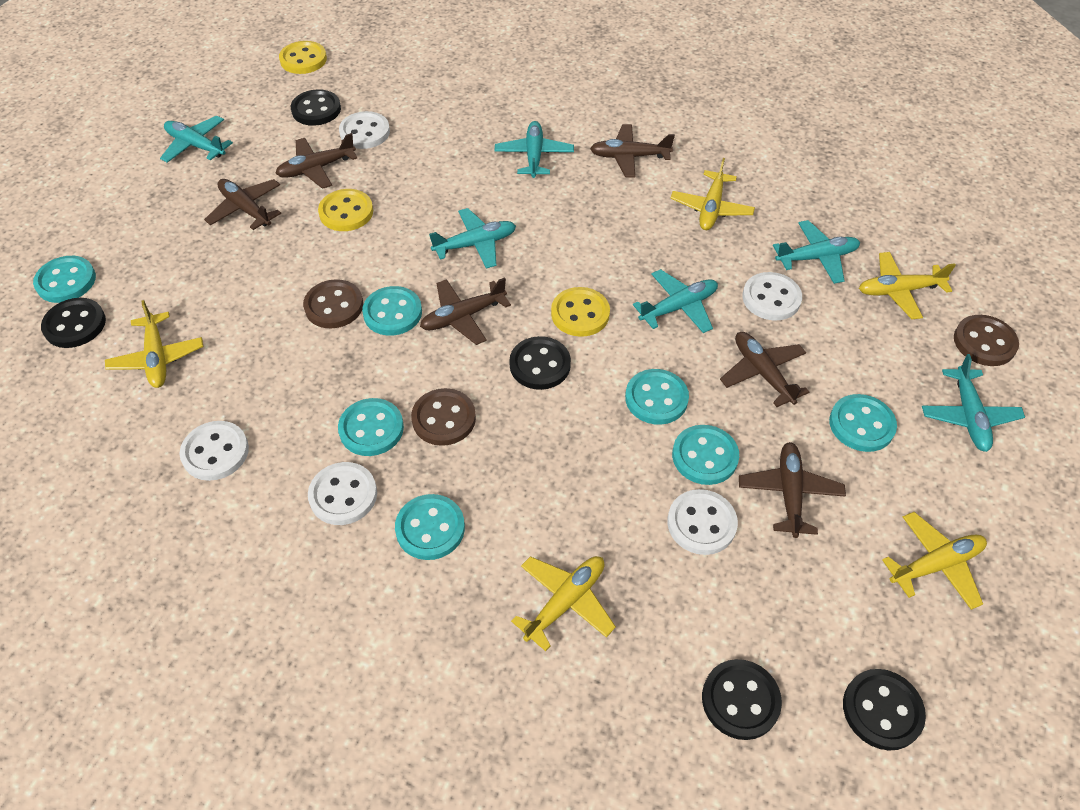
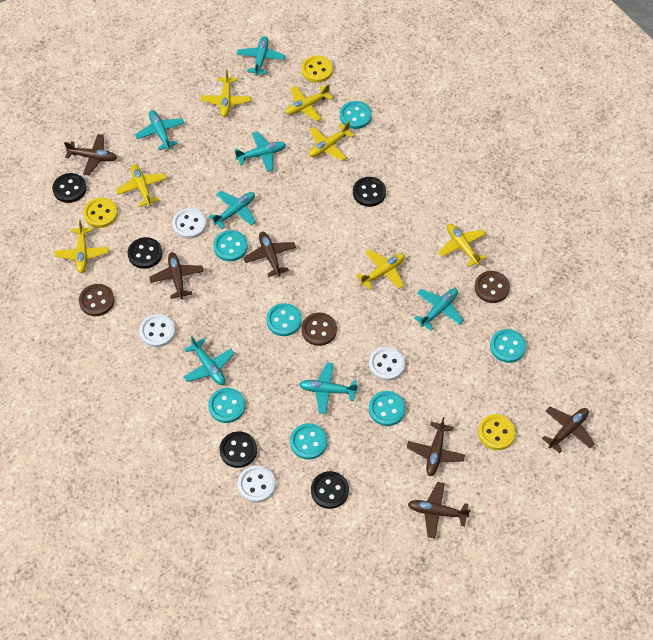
turquoise plane: 6 -> 7
white button: 5 -> 4
yellow plane: 5 -> 7

